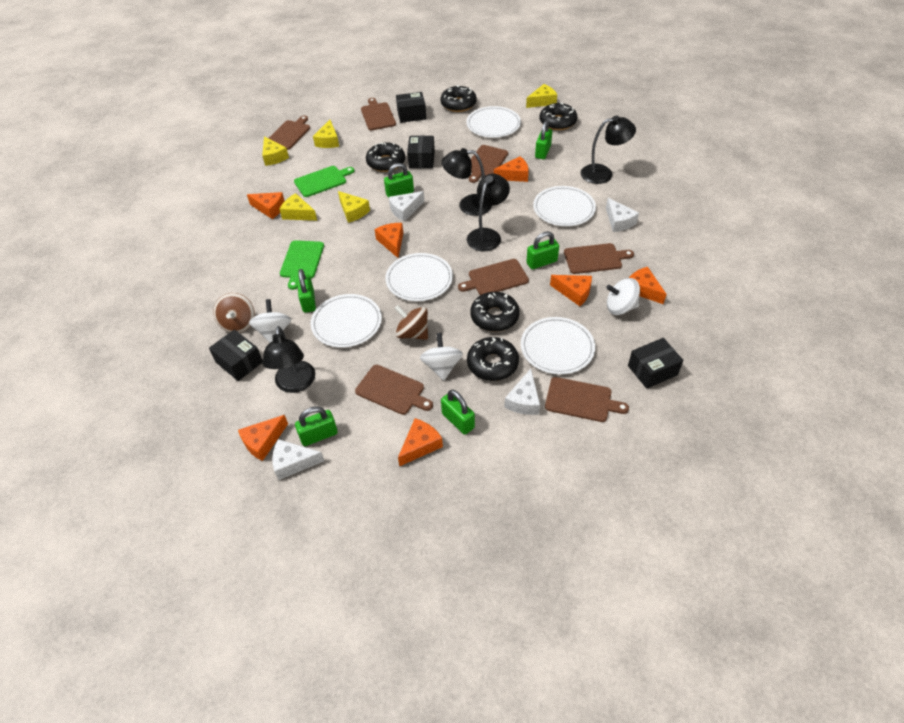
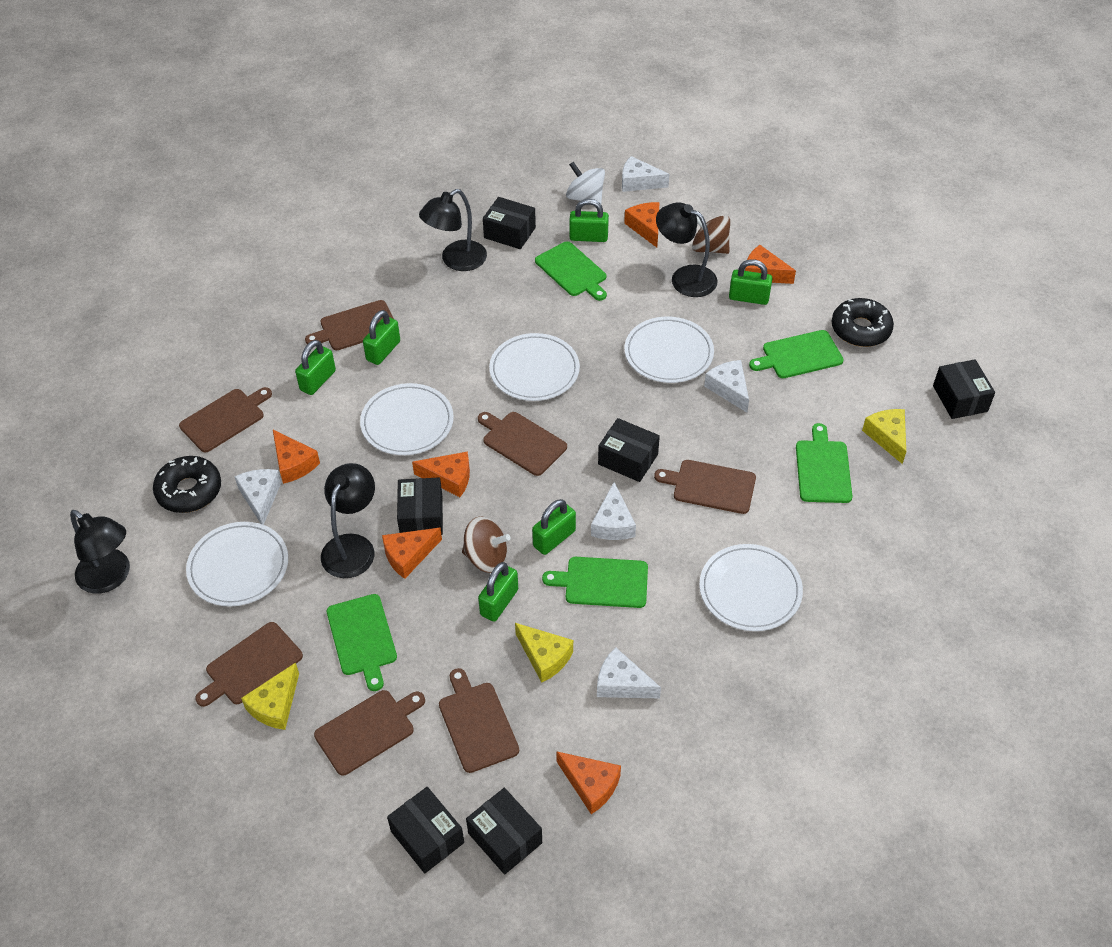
black box: 4 -> 6
black donut: 5 -> 2
green cutting board: 2 -> 5
orange cheese: 7 -> 6
white cheese: 4 -> 5
white spinning top: 3 -> 1
yellow cheese: 5 -> 3

